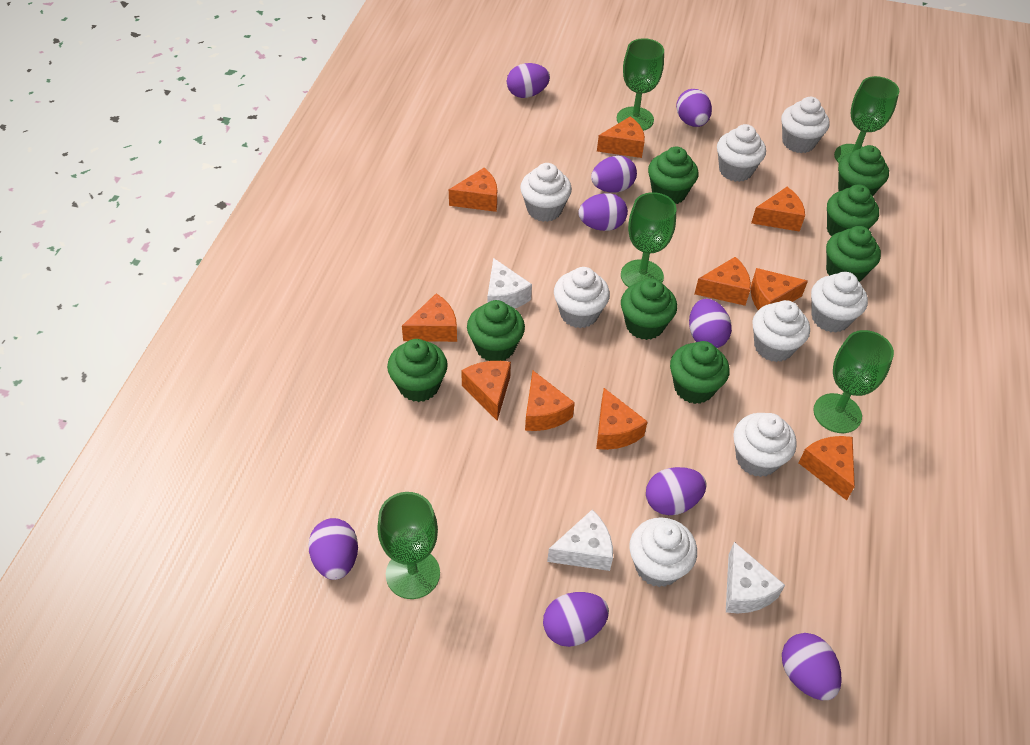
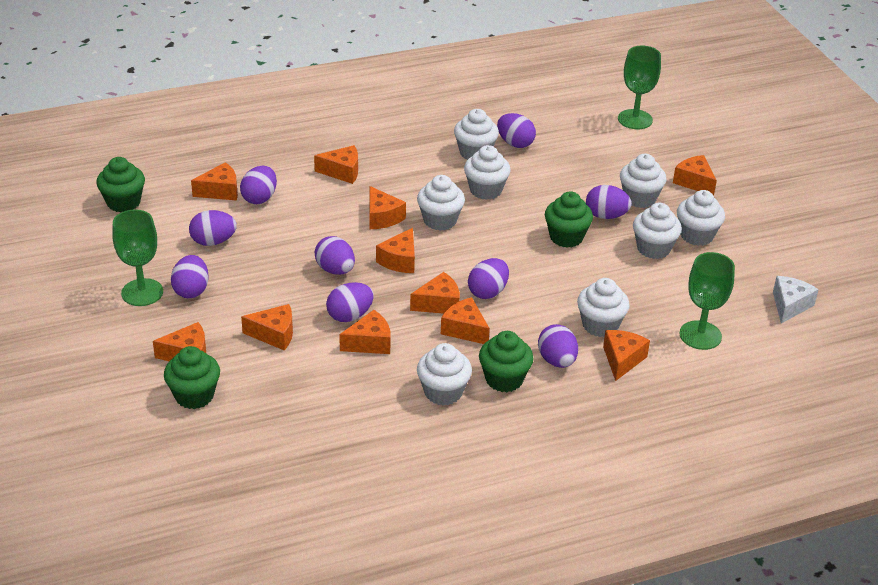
green cupcake: 8 -> 4
green goblet: 5 -> 3
orange cheese: 10 -> 11
white cheese: 3 -> 1

